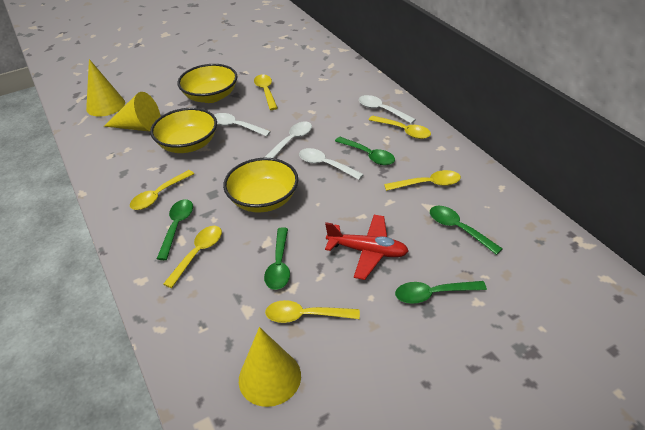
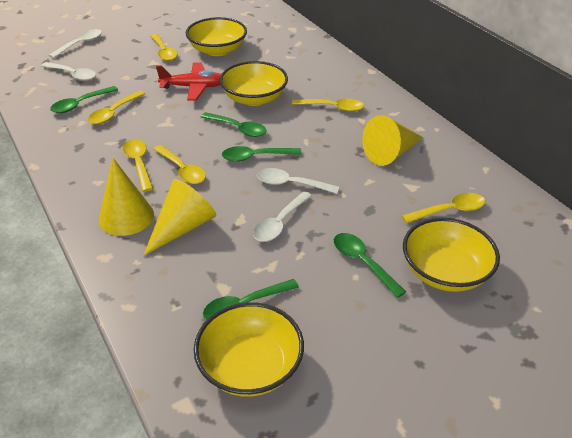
yellow bowl: 3 -> 4

